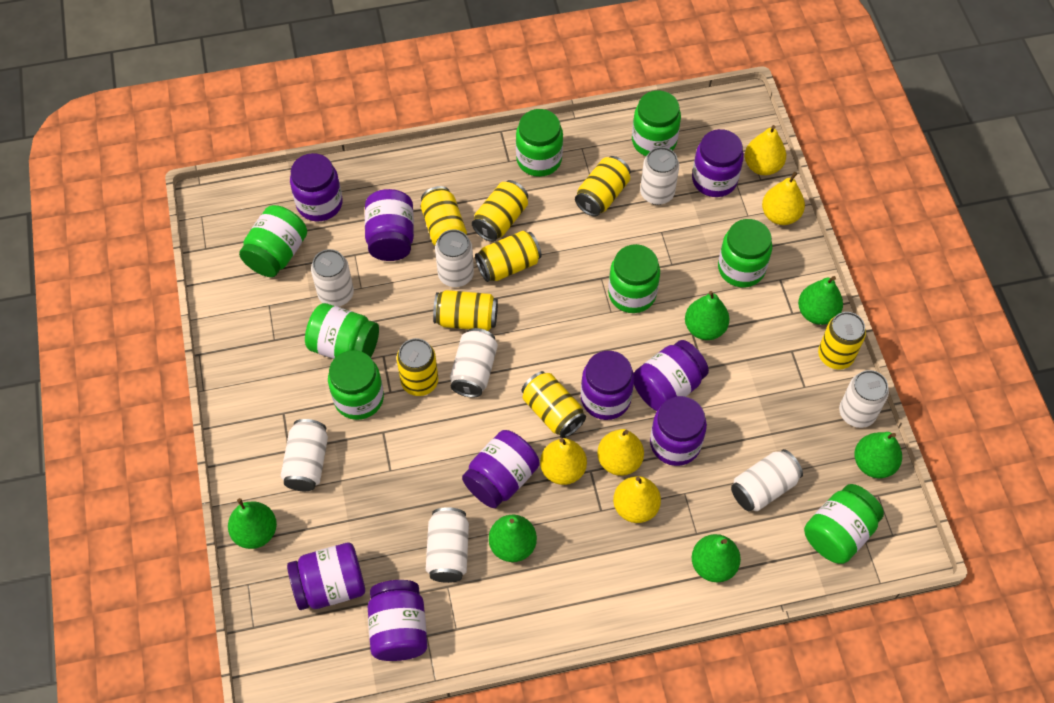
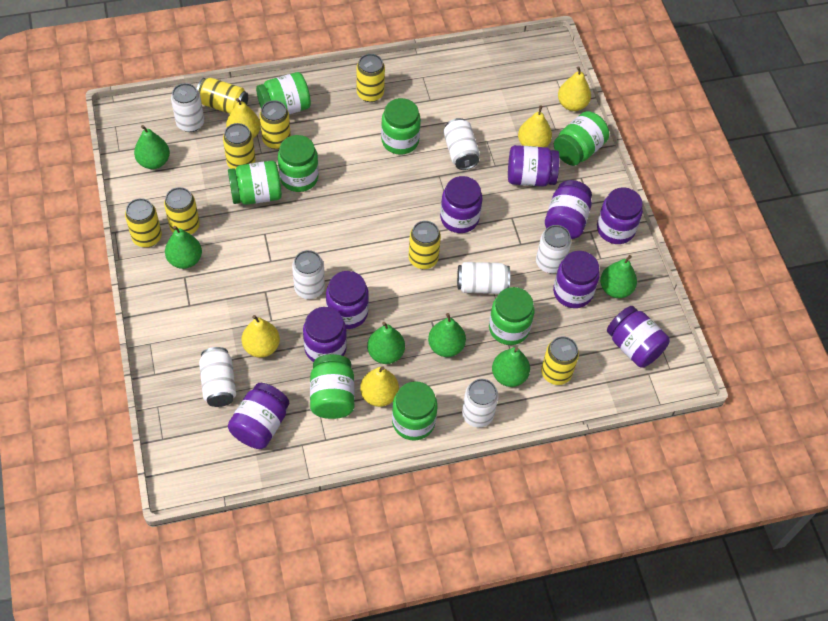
white can: 8 -> 7

